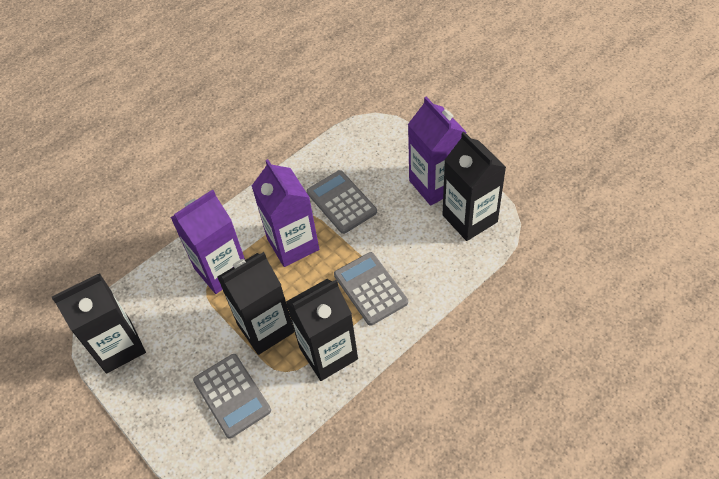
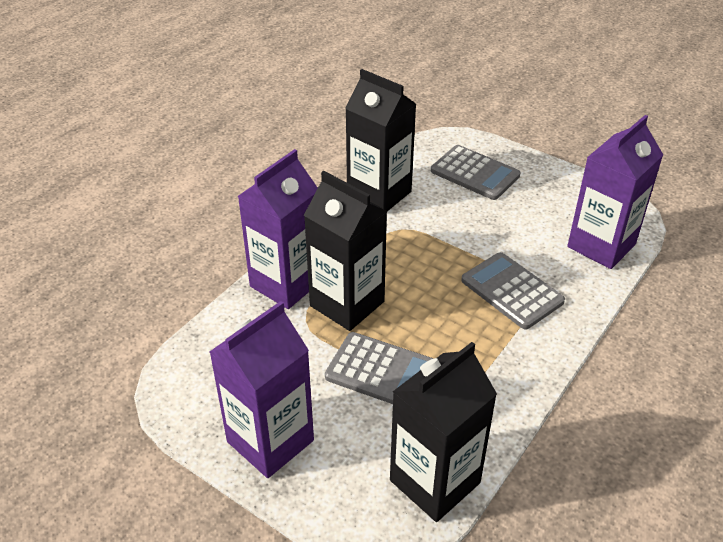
black carton: 4 -> 3

